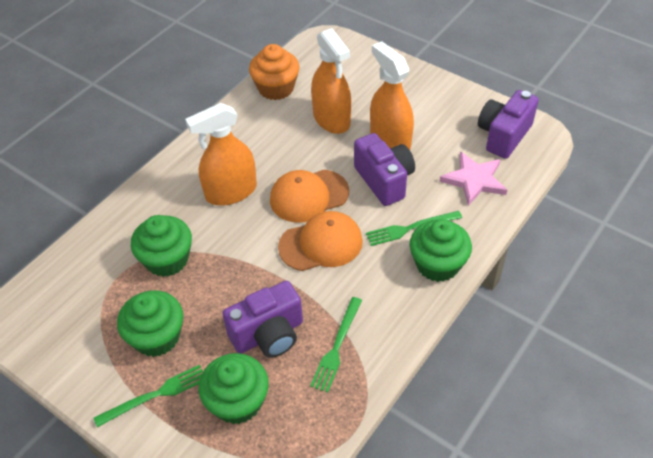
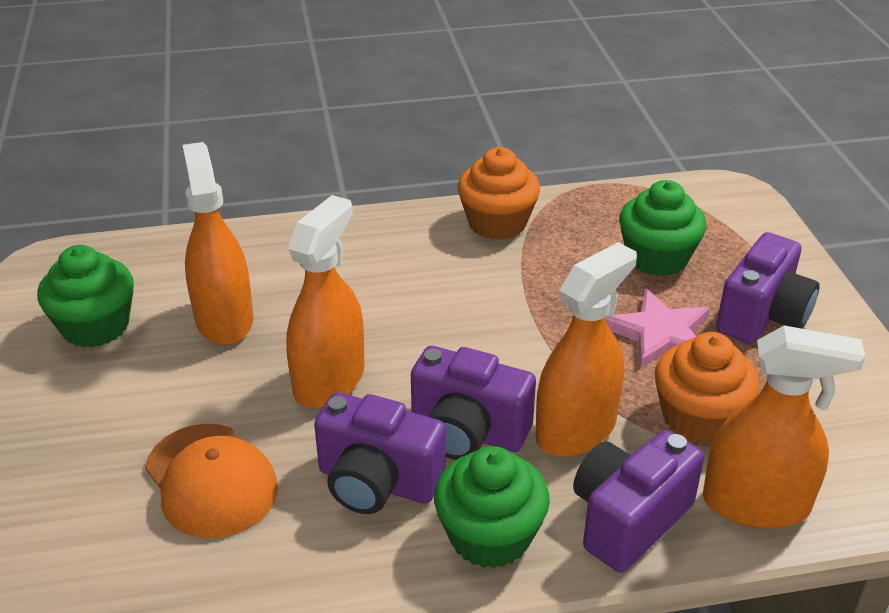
green cupcake: 4 -> 3
green fork: 3 -> 0
orange cap: 2 -> 1
orange cupcake: 1 -> 2
orange spray bottle: 3 -> 4
purple camera: 3 -> 4

